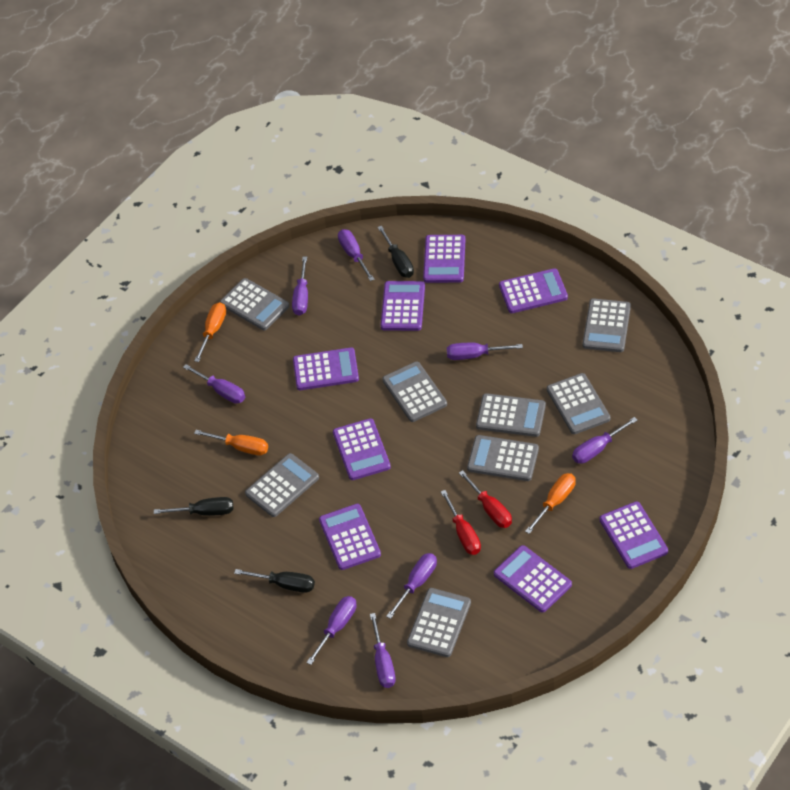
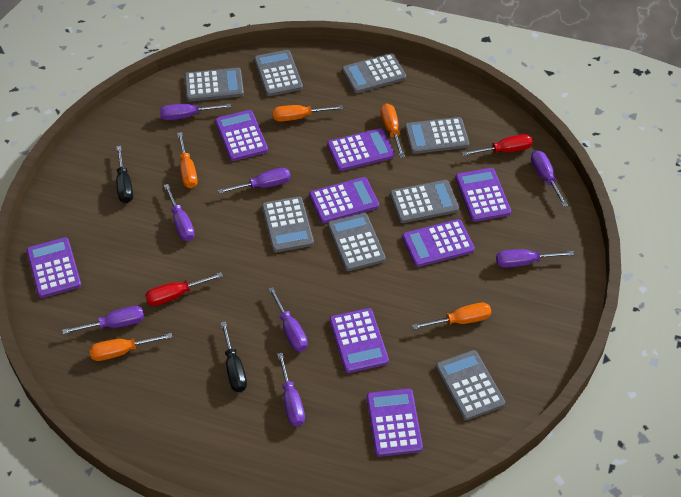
black screwdriver: 3 -> 2
orange screwdriver: 3 -> 5

